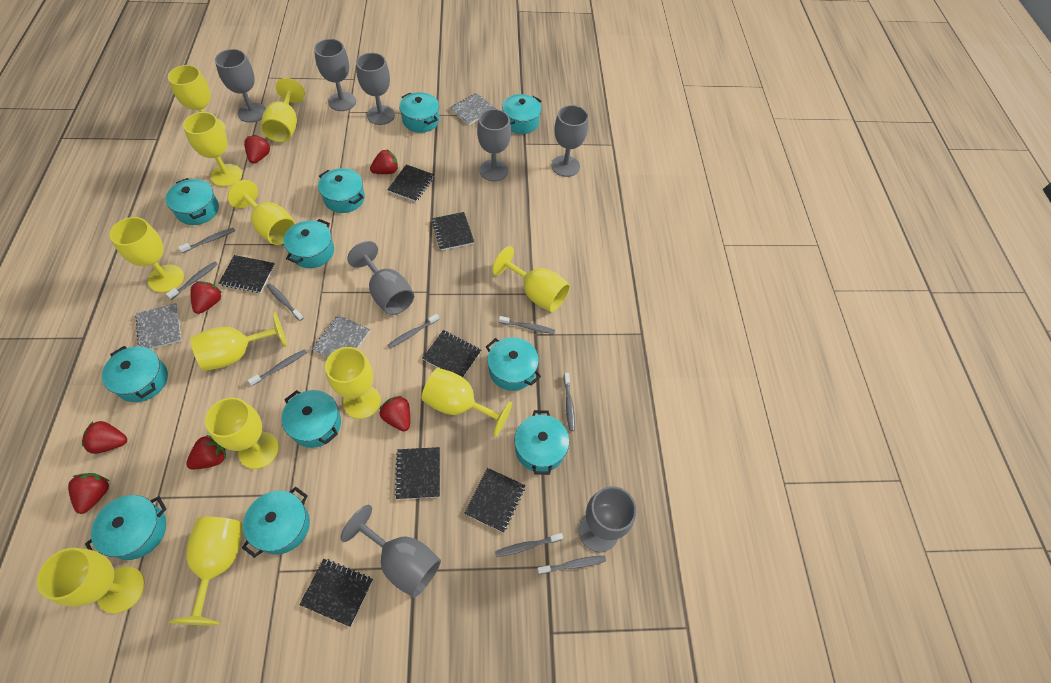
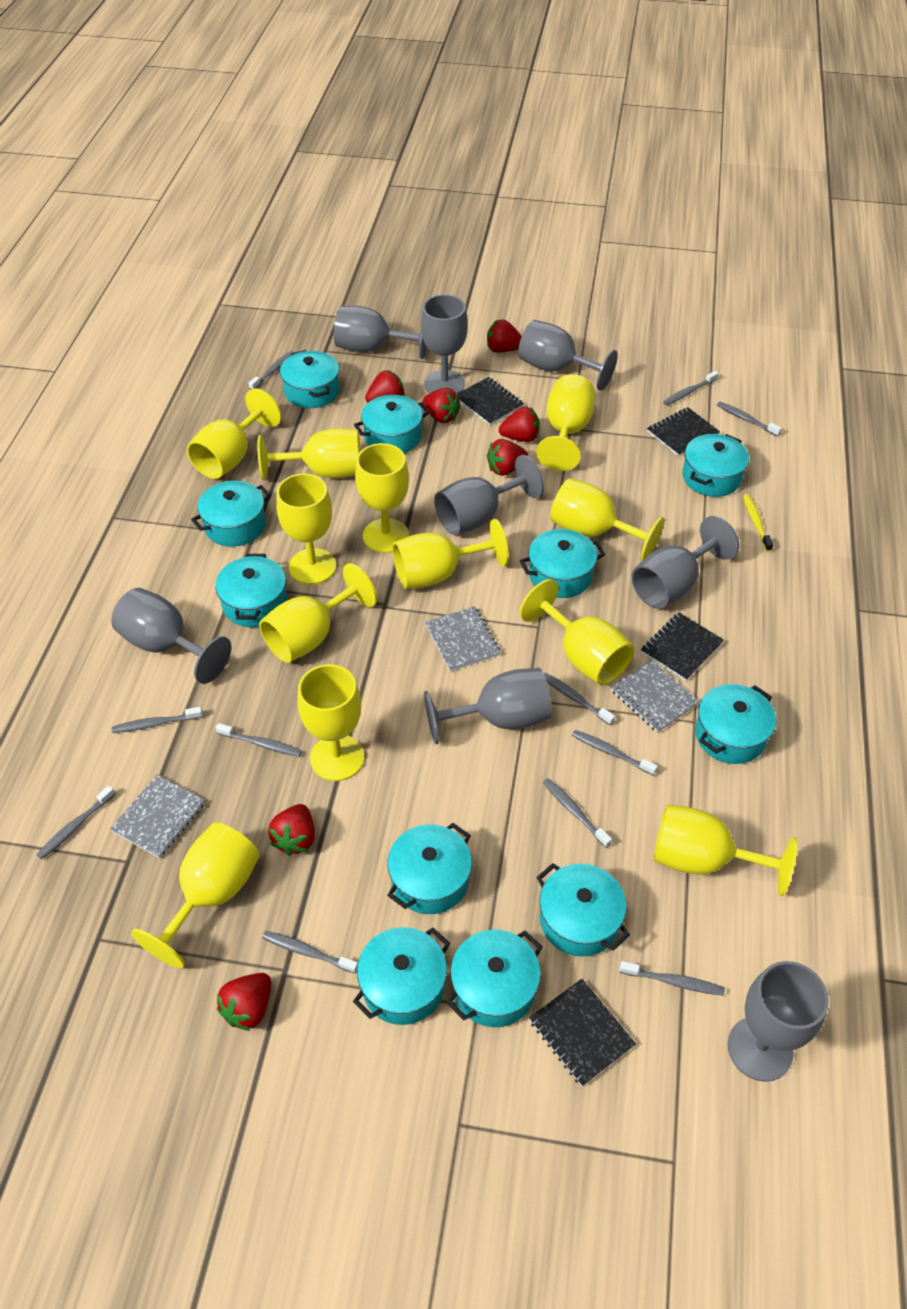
black notebook: 7 -> 4
grey toothbrush: 9 -> 11
yellow toothbrush: 0 -> 1

